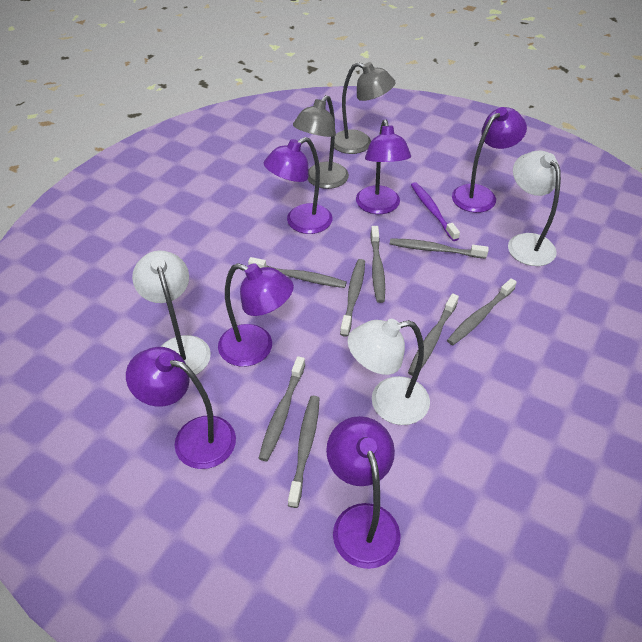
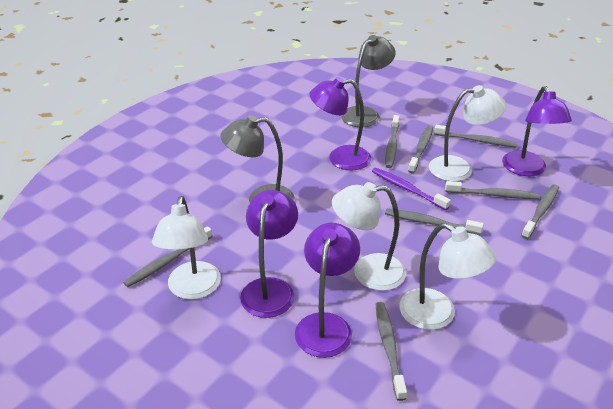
purple lamp: 6 -> 4
white lamp: 3 -> 4

